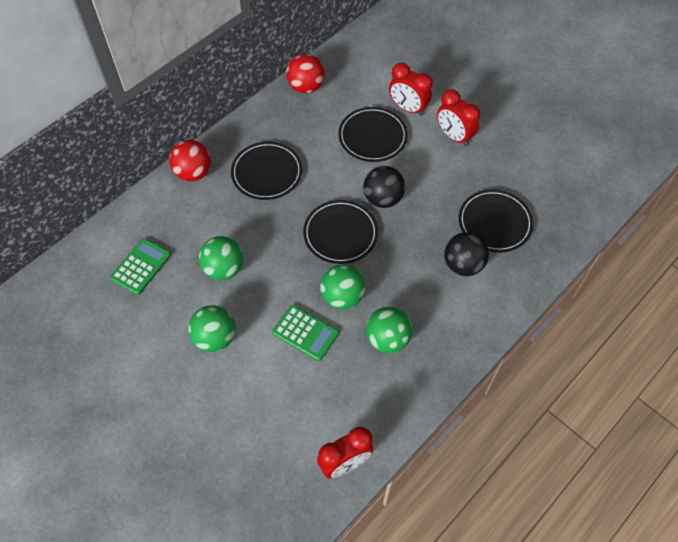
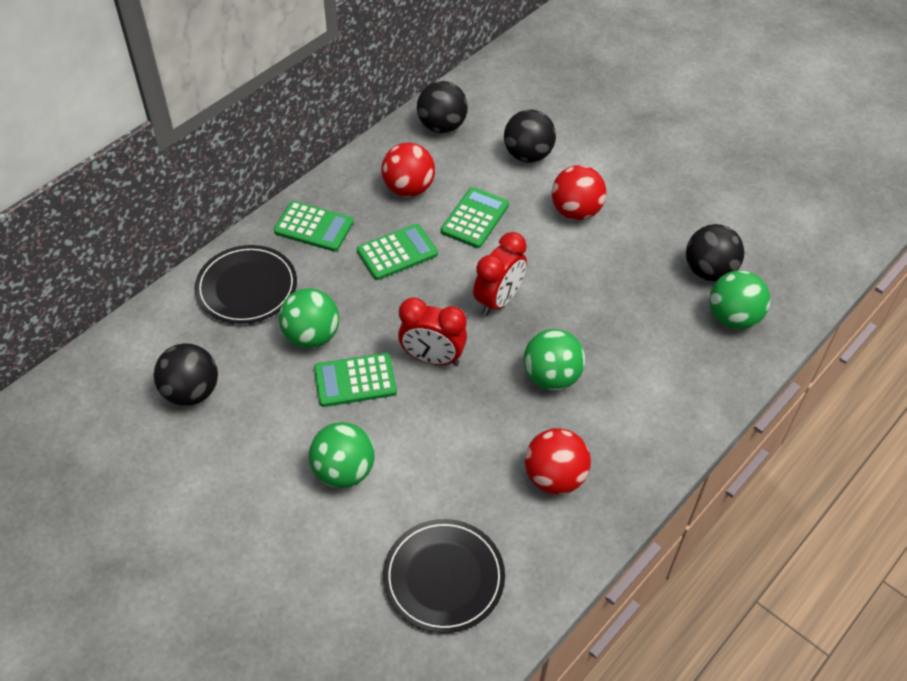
black ball: 2 -> 4
black plate: 4 -> 2
green calculator: 2 -> 4
red ball: 2 -> 3
red clock: 3 -> 2

